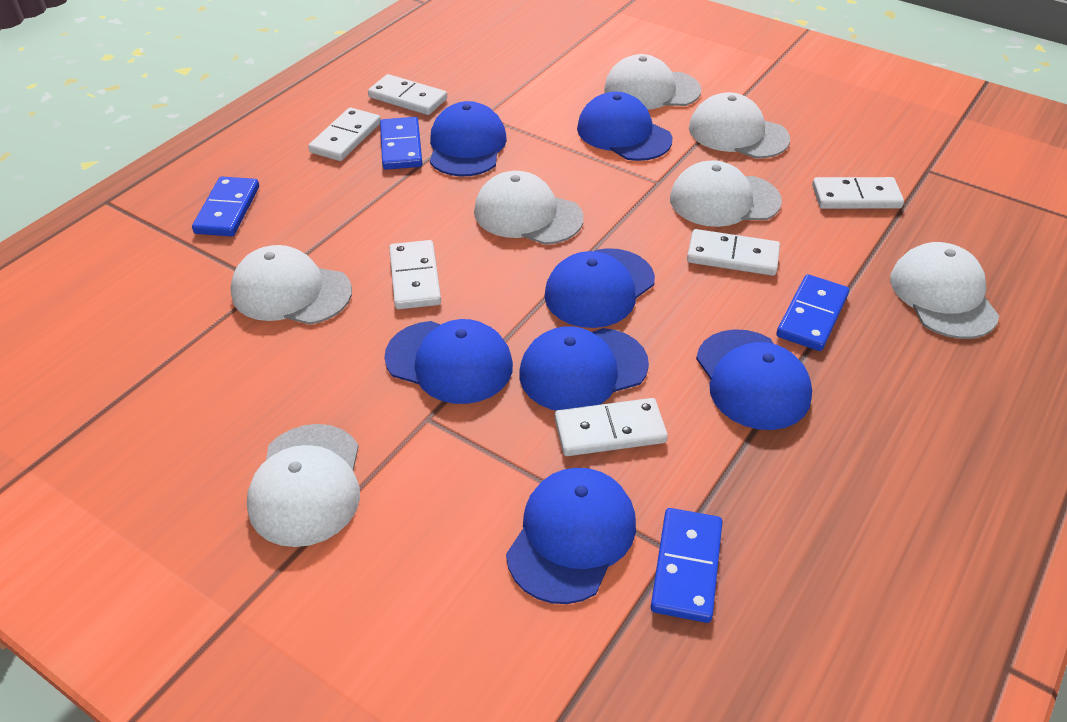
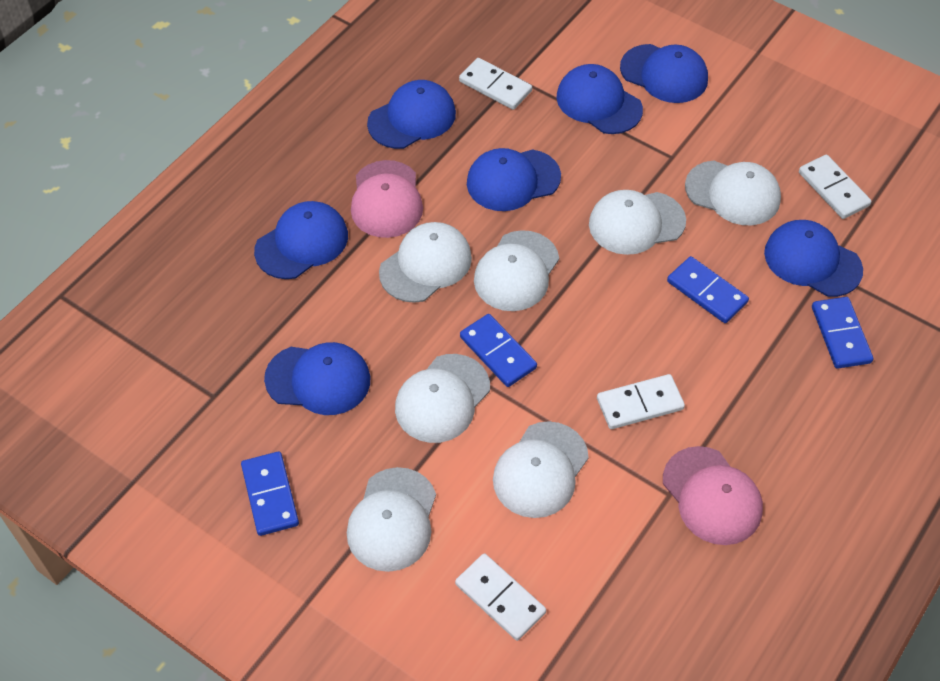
pink cap: 0 -> 2
white domino: 6 -> 4

